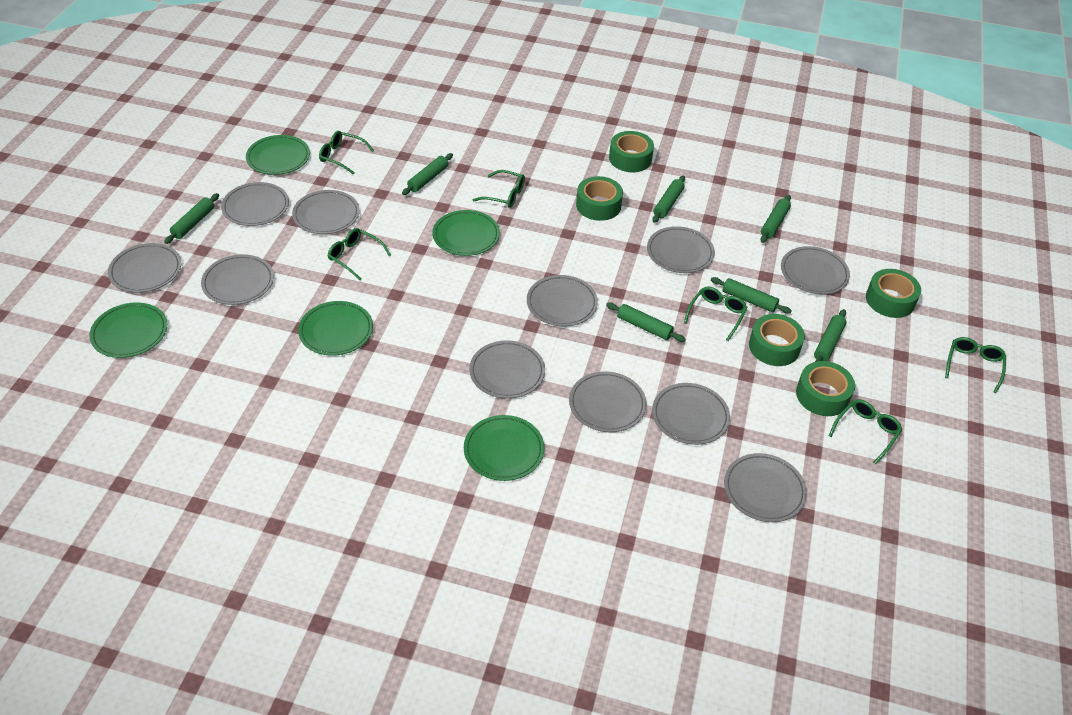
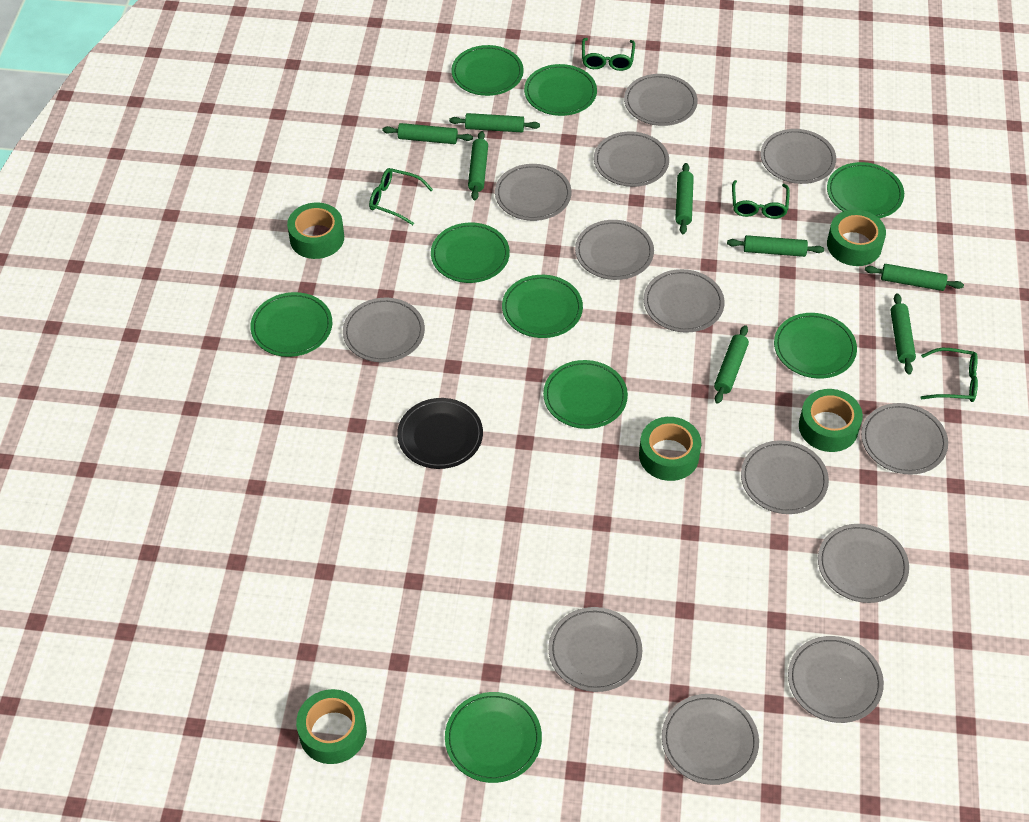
black plate: 0 -> 1
green glasses: 6 -> 4
green plate: 5 -> 9
green rolling pin: 7 -> 8
grey plate: 11 -> 13

